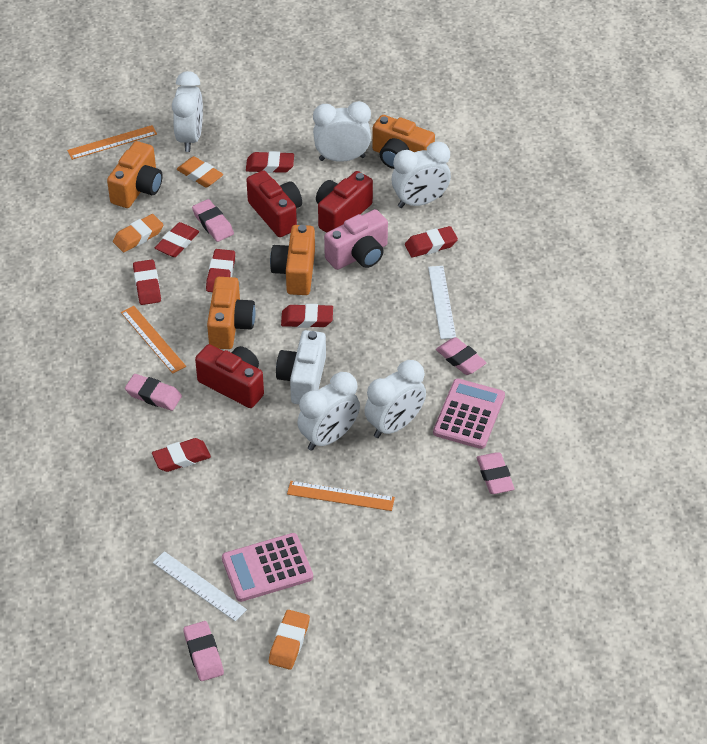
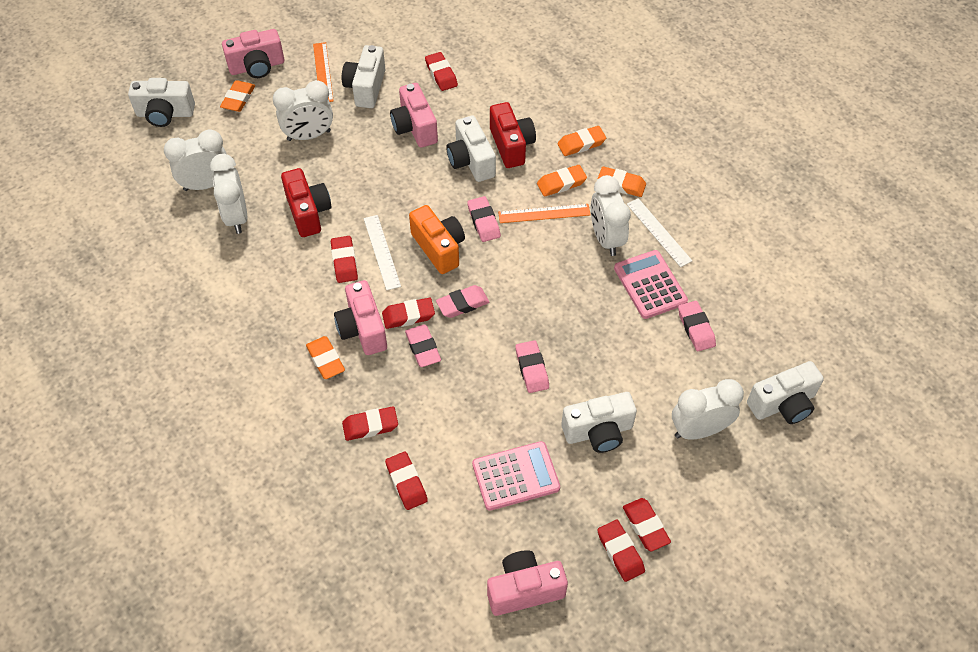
orange camera: 4 -> 1
orange eraser: 3 -> 5
orange ruler: 3 -> 2
pink camera: 1 -> 4
red camera: 3 -> 2
white camera: 1 -> 5

